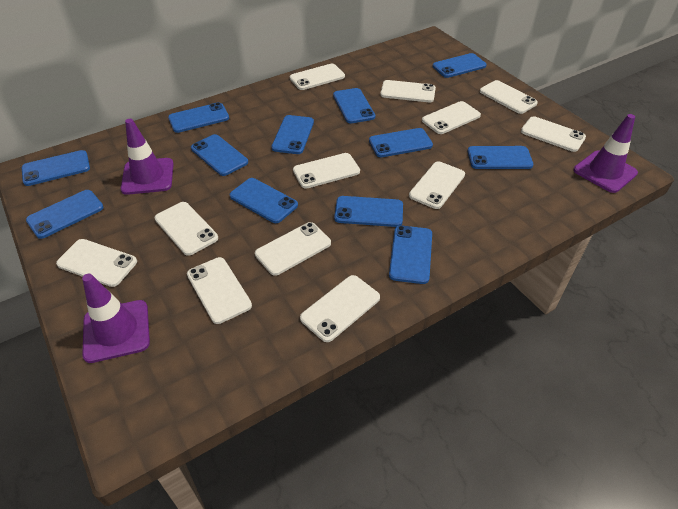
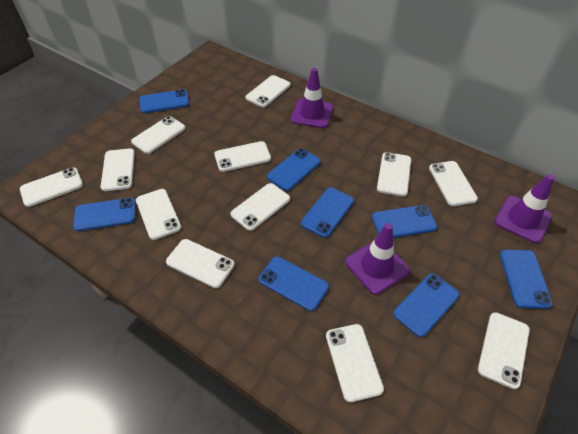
blue phone: 12 -> 8

